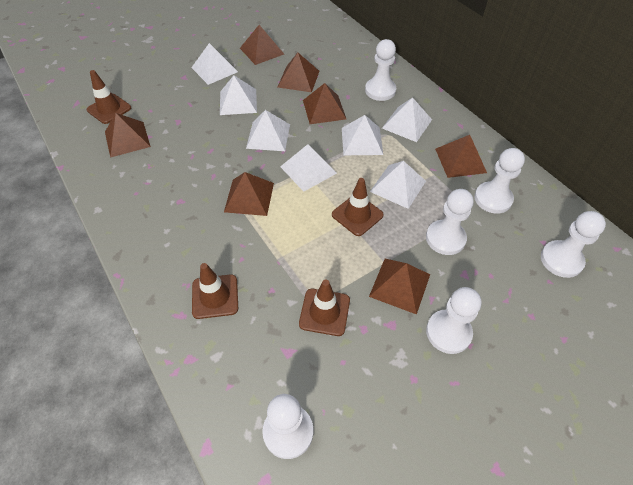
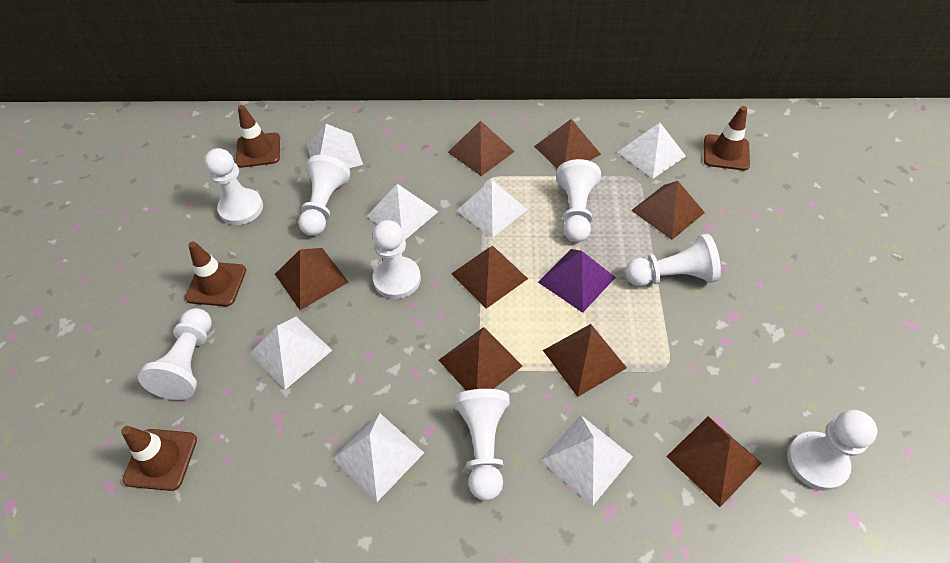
brown pyramid: 7 -> 8
purple pyramid: 0 -> 1
white pawn: 6 -> 8

